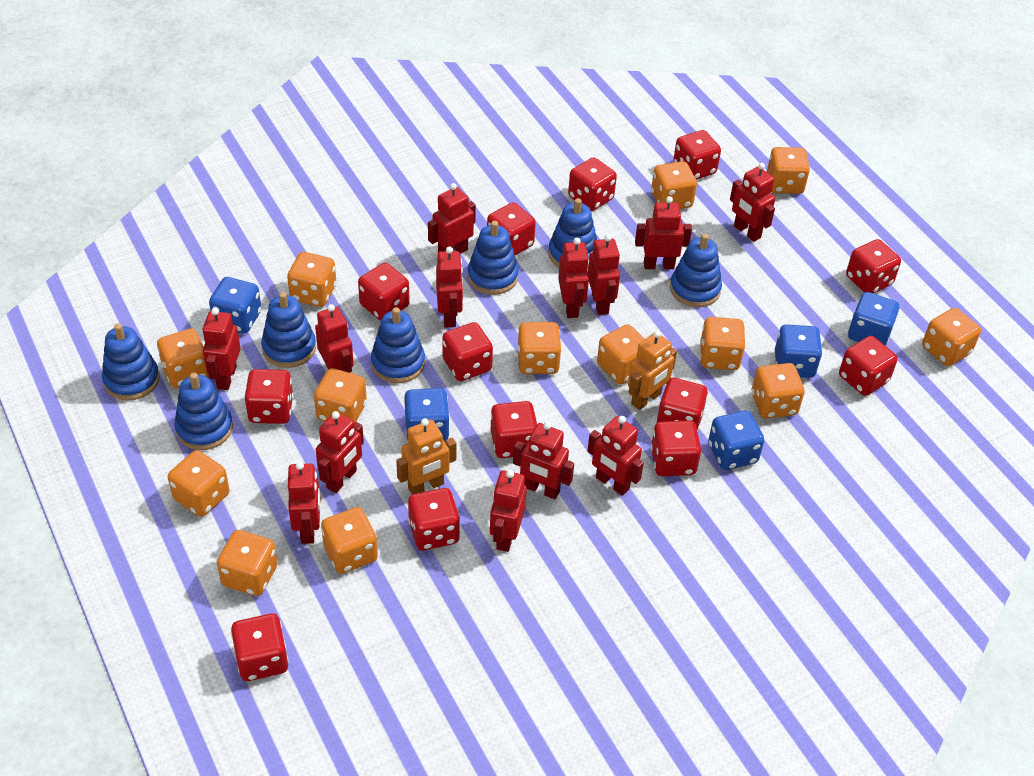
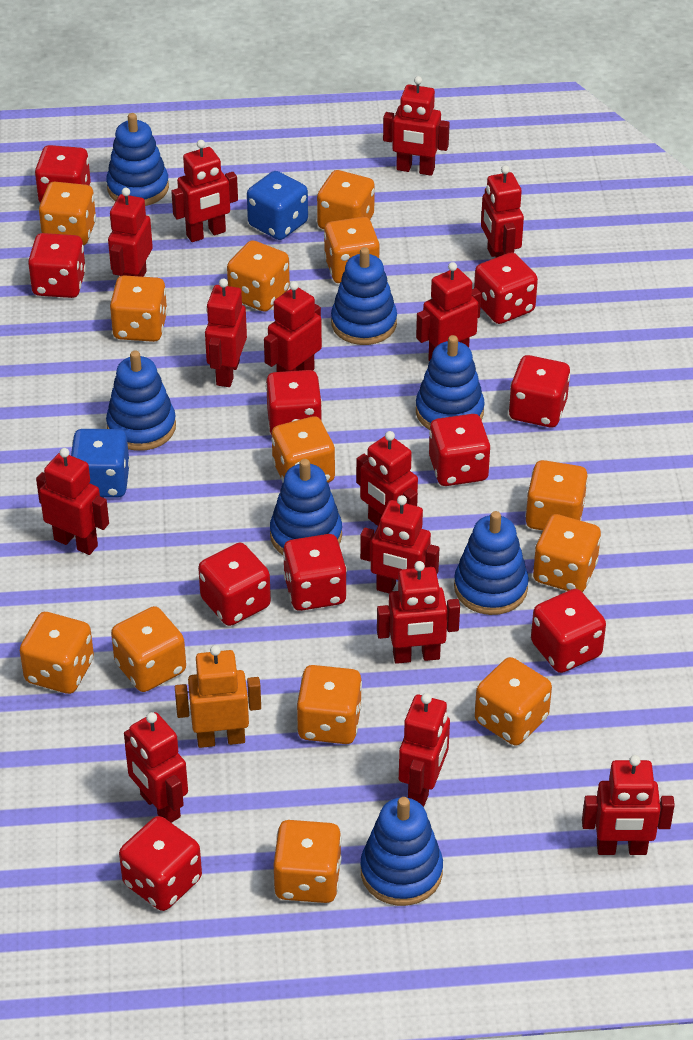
blue dice: 5 -> 2
orange robot: 2 -> 1
red dice: 13 -> 10
red robot: 13 -> 14

